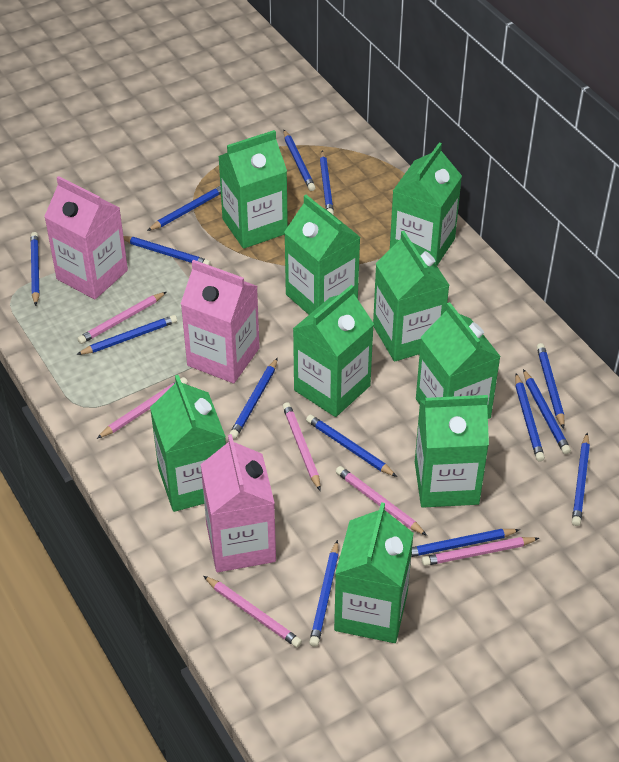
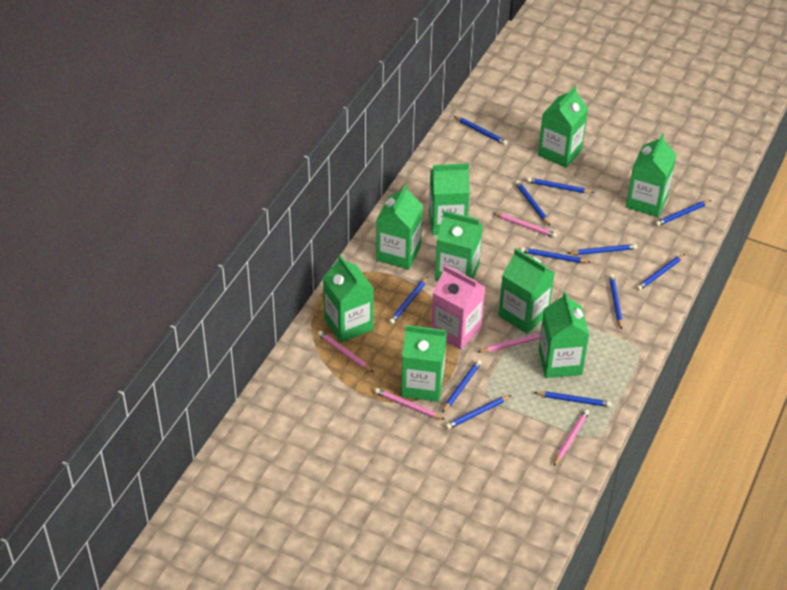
blue pencil: 14 -> 12
pink carton: 3 -> 1
pink pencil: 6 -> 5

